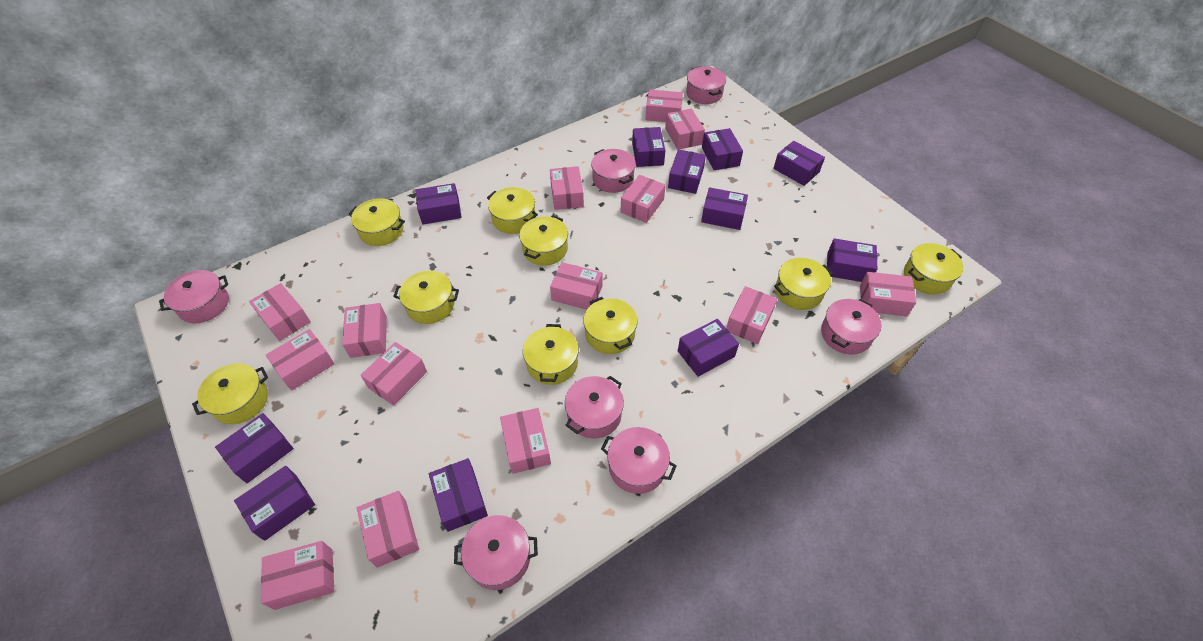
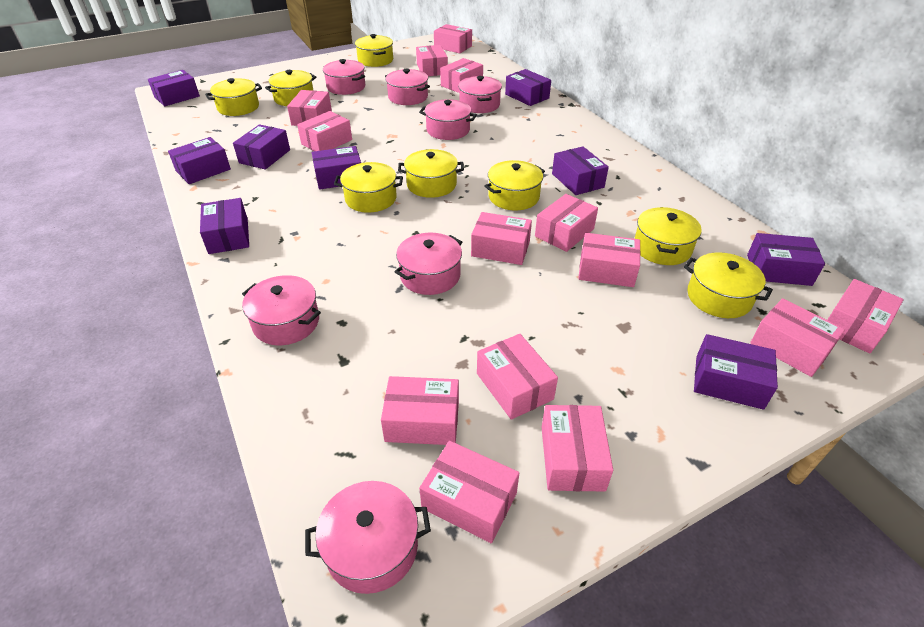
purple box: 11 -> 9
yellow pot: 9 -> 8

